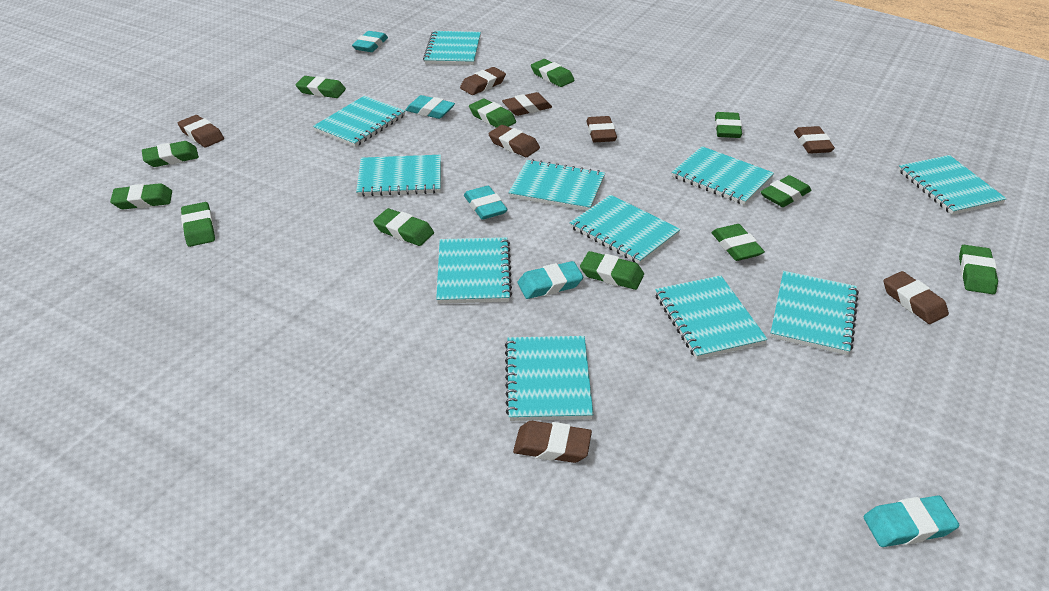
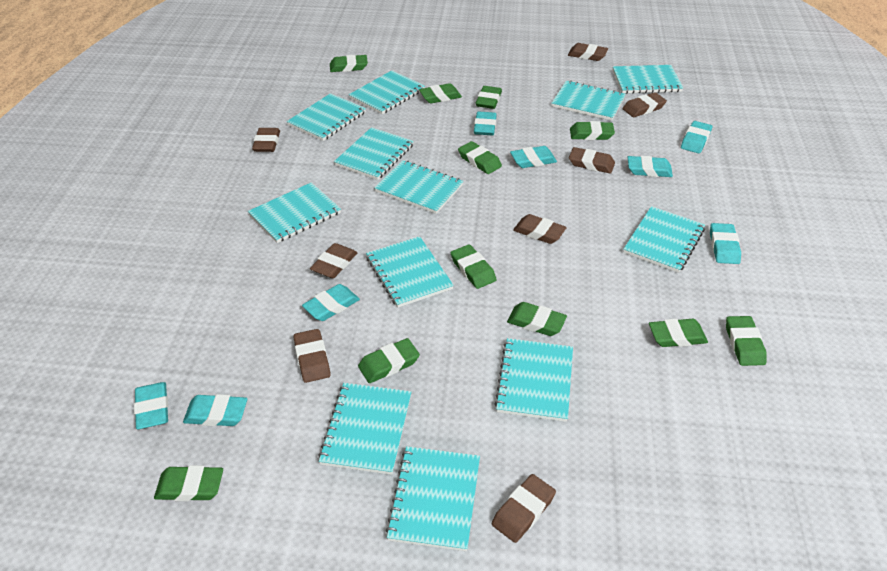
green eraser: 12 -> 11
turquoise eraser: 5 -> 8
turquoise notebook: 11 -> 12

